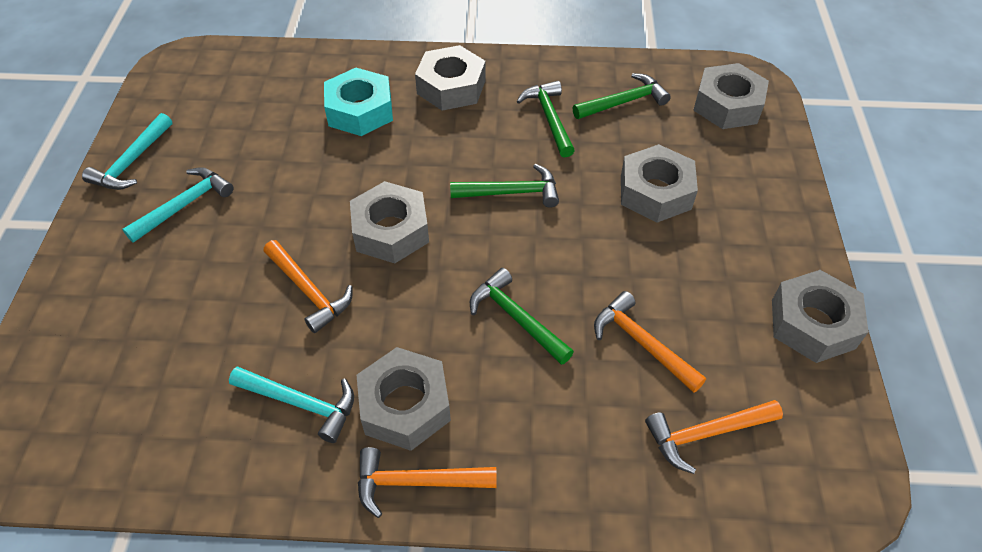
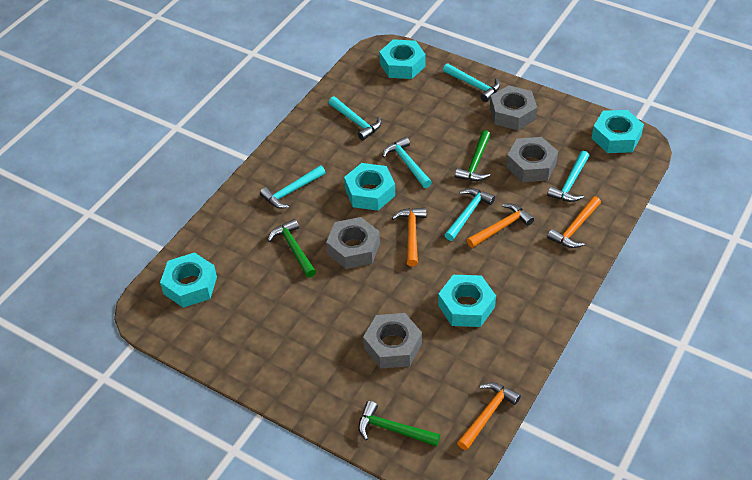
green hammer: 4 -> 3
grey nut: 6 -> 4
turquoise hammer: 3 -> 6
turquoise nut: 1 -> 5

